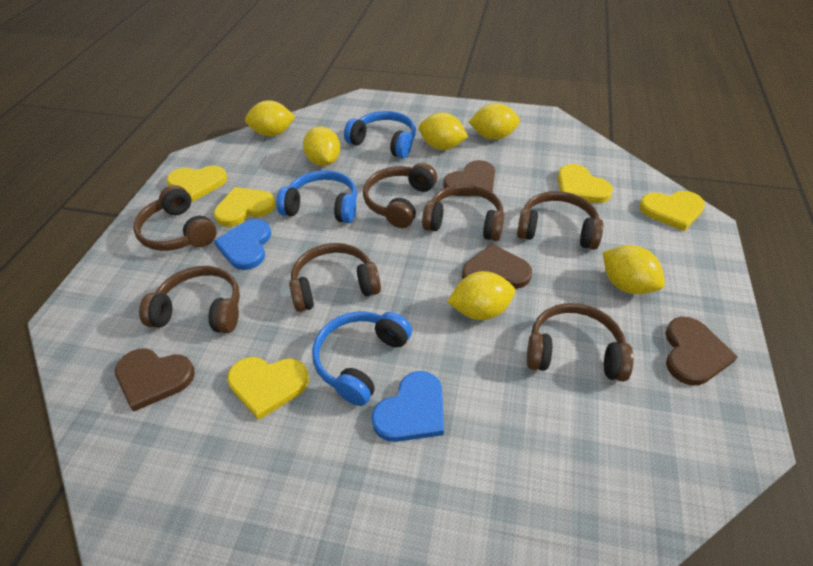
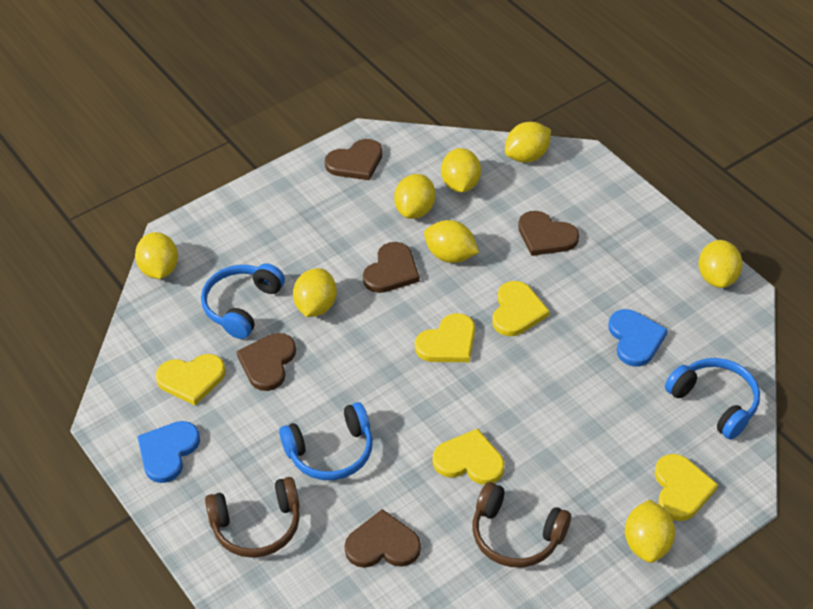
brown headphones: 7 -> 2
brown heart: 4 -> 5
yellow lemon: 6 -> 8

